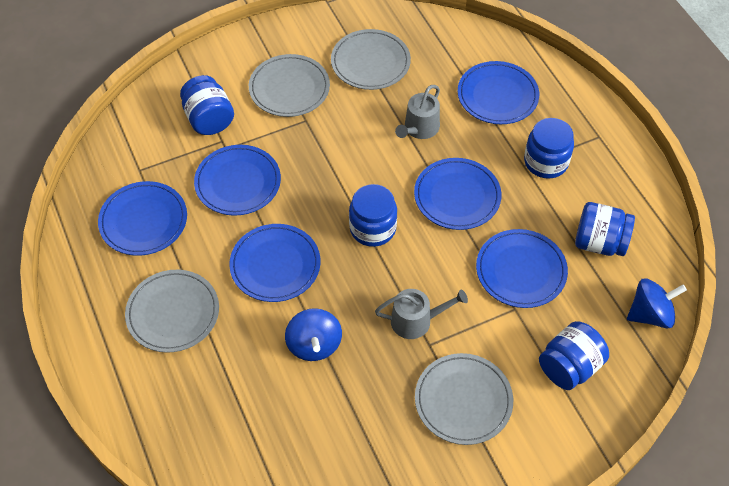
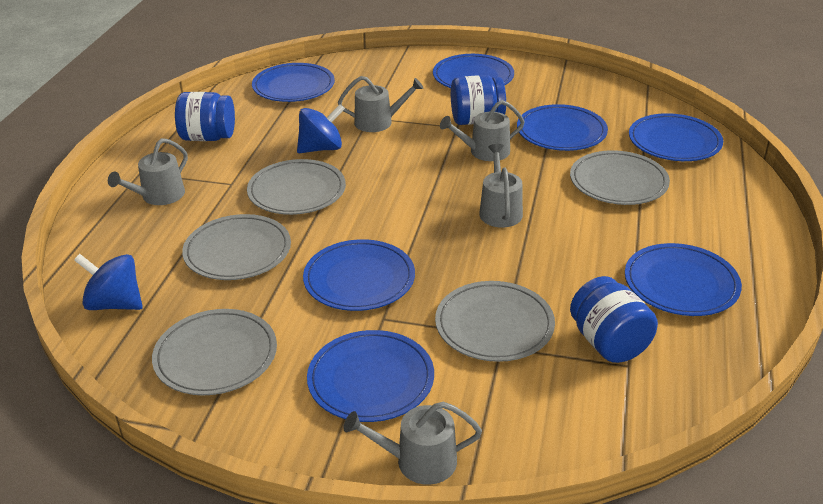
blue jar: 5 -> 3
blue plate: 6 -> 7
grey plate: 4 -> 5
grey watering can: 2 -> 5

